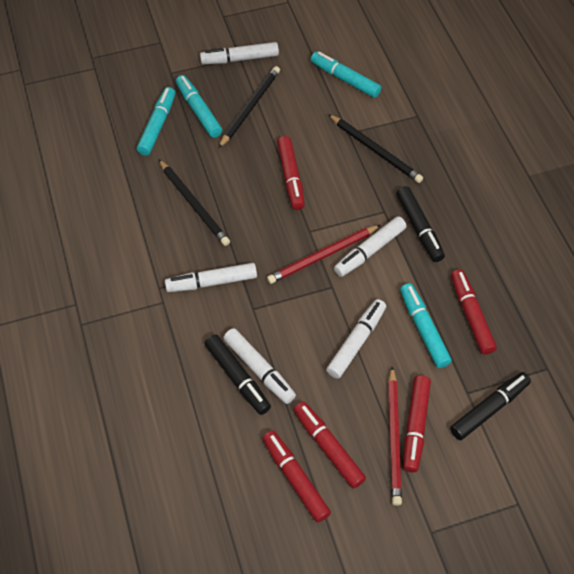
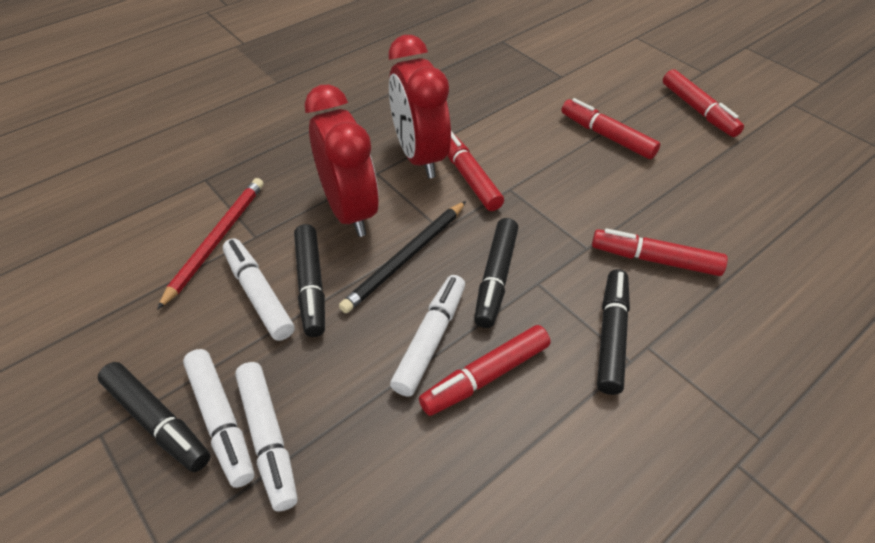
black marker: 3 -> 4
black pencil: 3 -> 1
red clock: 0 -> 2
red pencil: 2 -> 1
turquoise marker: 4 -> 0
white marker: 5 -> 4

